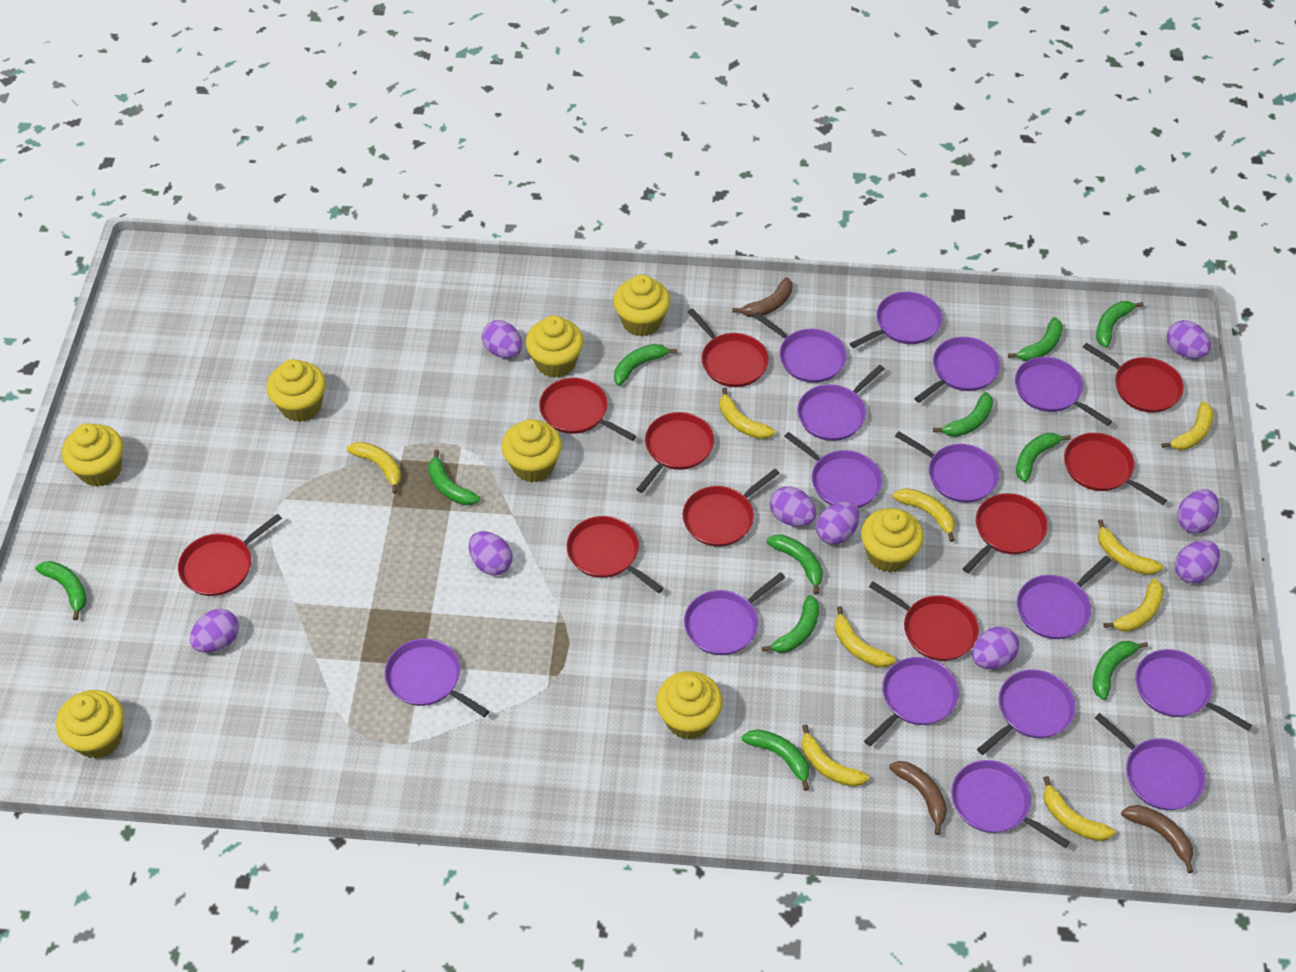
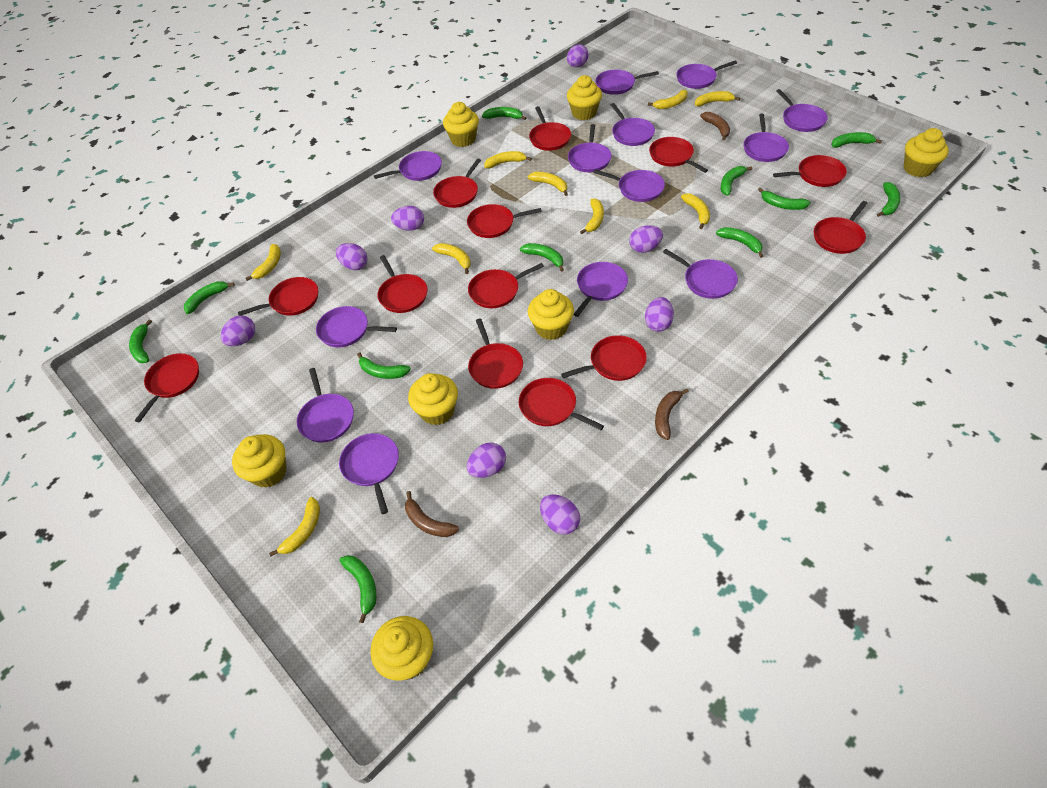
purple egg: 9 -> 8
purple pan: 15 -> 13
red pan: 10 -> 13
yellow cupcake: 8 -> 7

